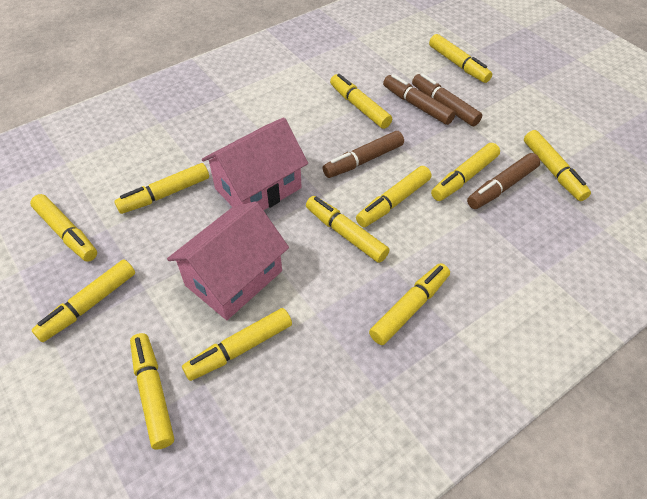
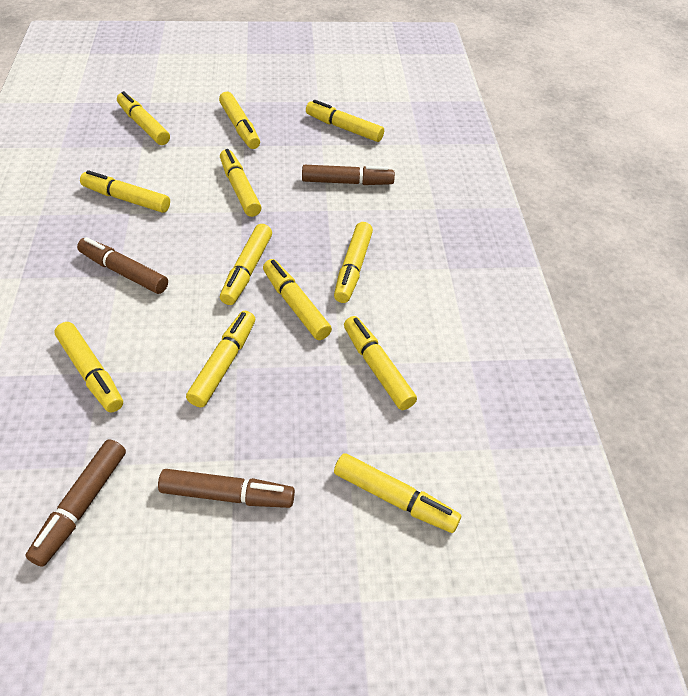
pink house: 2 -> 0

